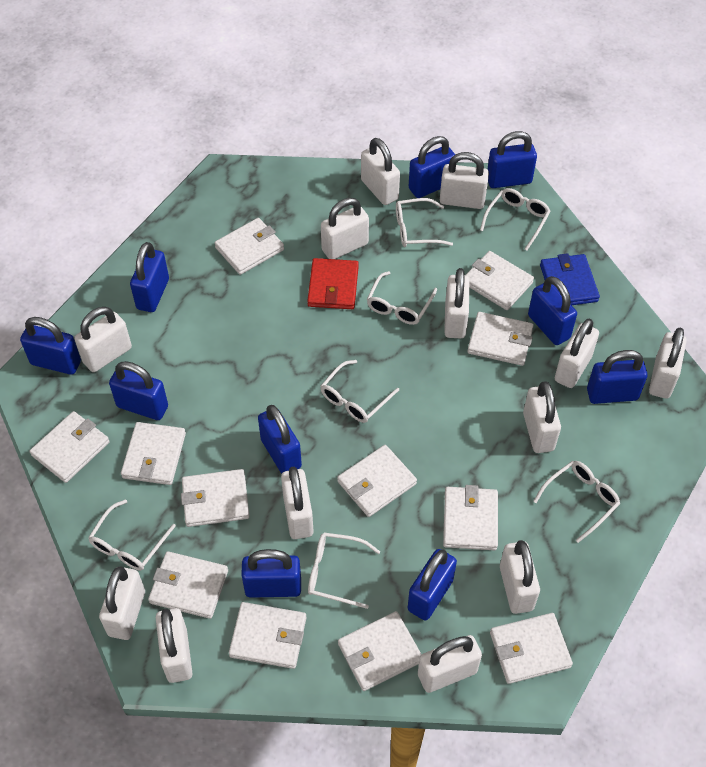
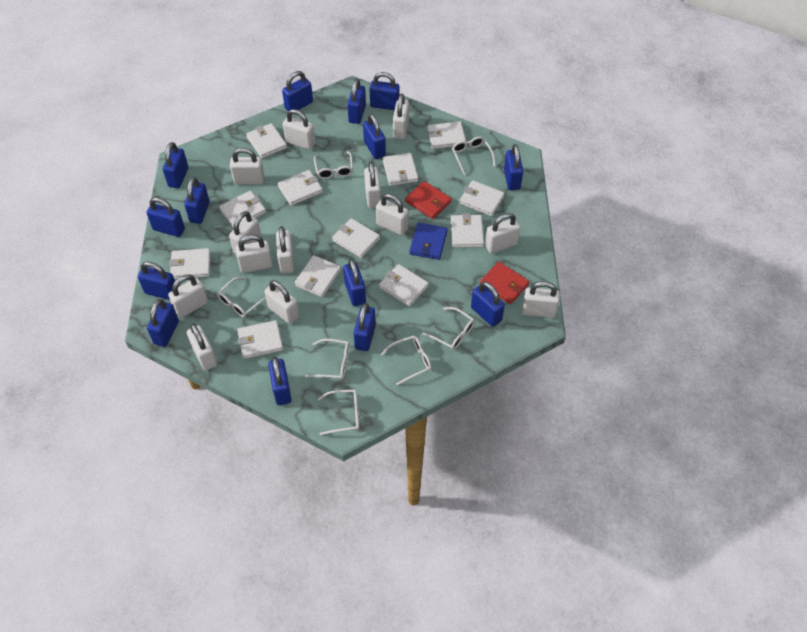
blue padlock: 10 -> 14
red wallet: 1 -> 2

